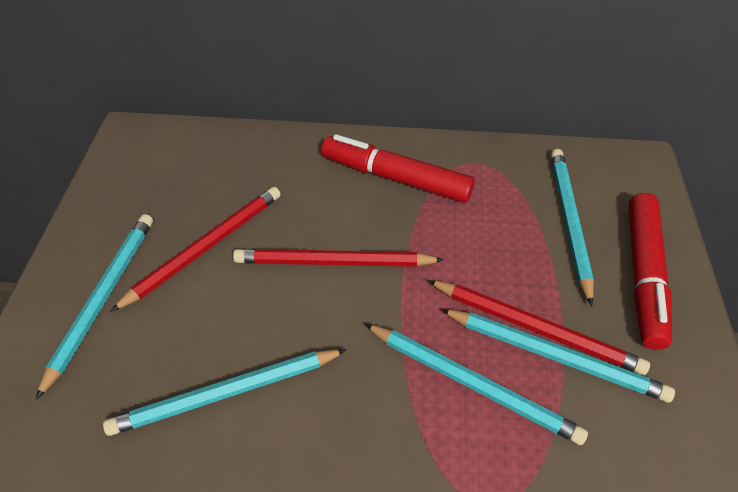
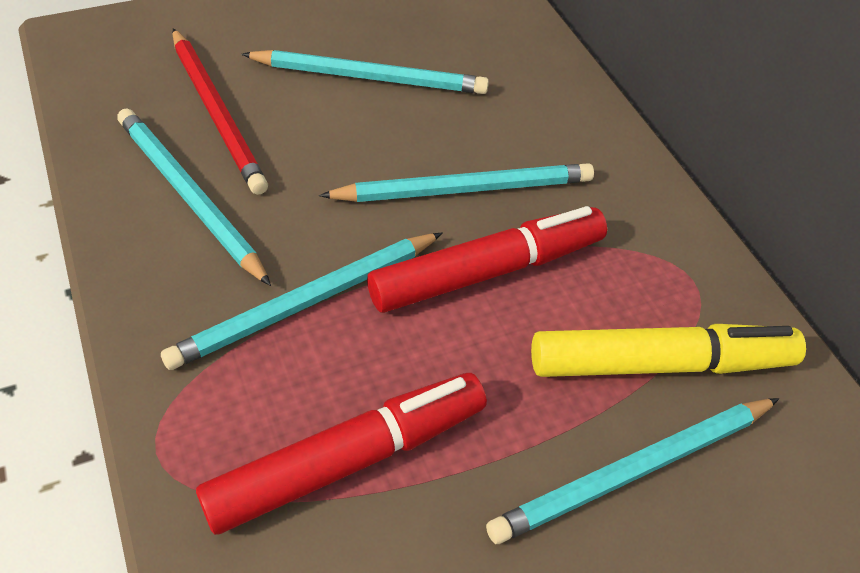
red pencil: 3 -> 1
yellow marker: 0 -> 1

